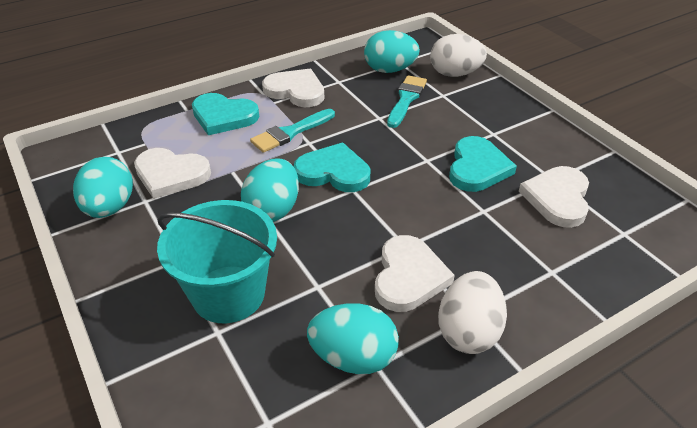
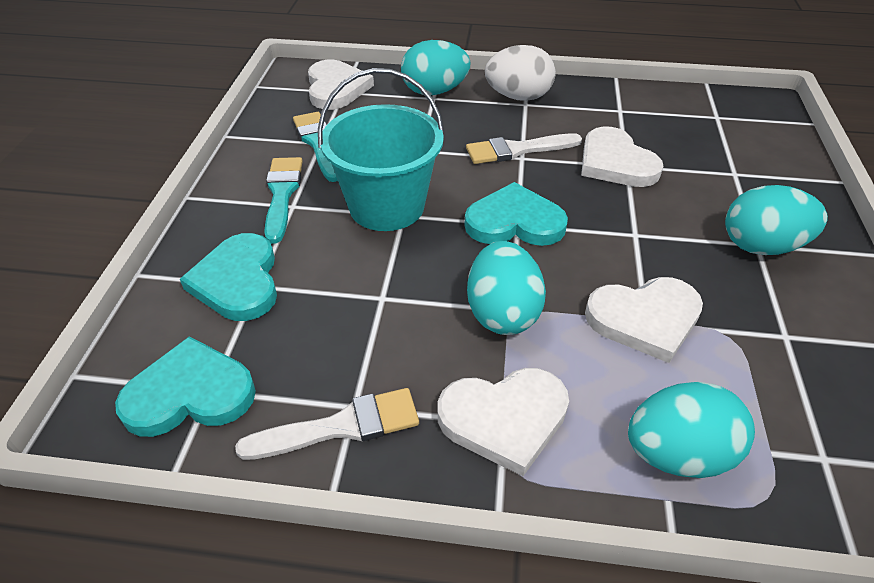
white brush: 0 -> 2
white egg: 2 -> 1

